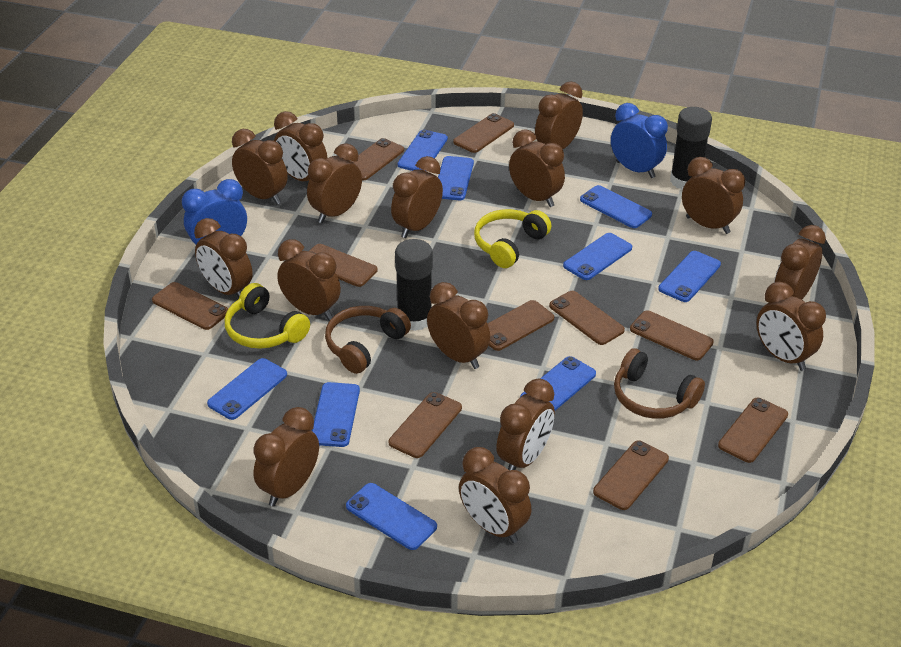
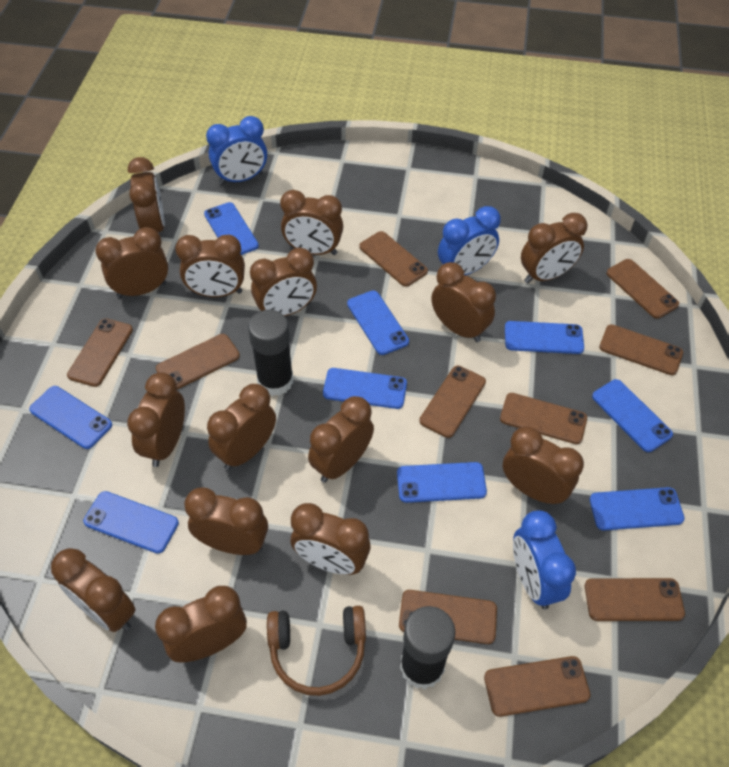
blue clock: 2 -> 3
brown headphones: 2 -> 1
yellow headphones: 2 -> 0

